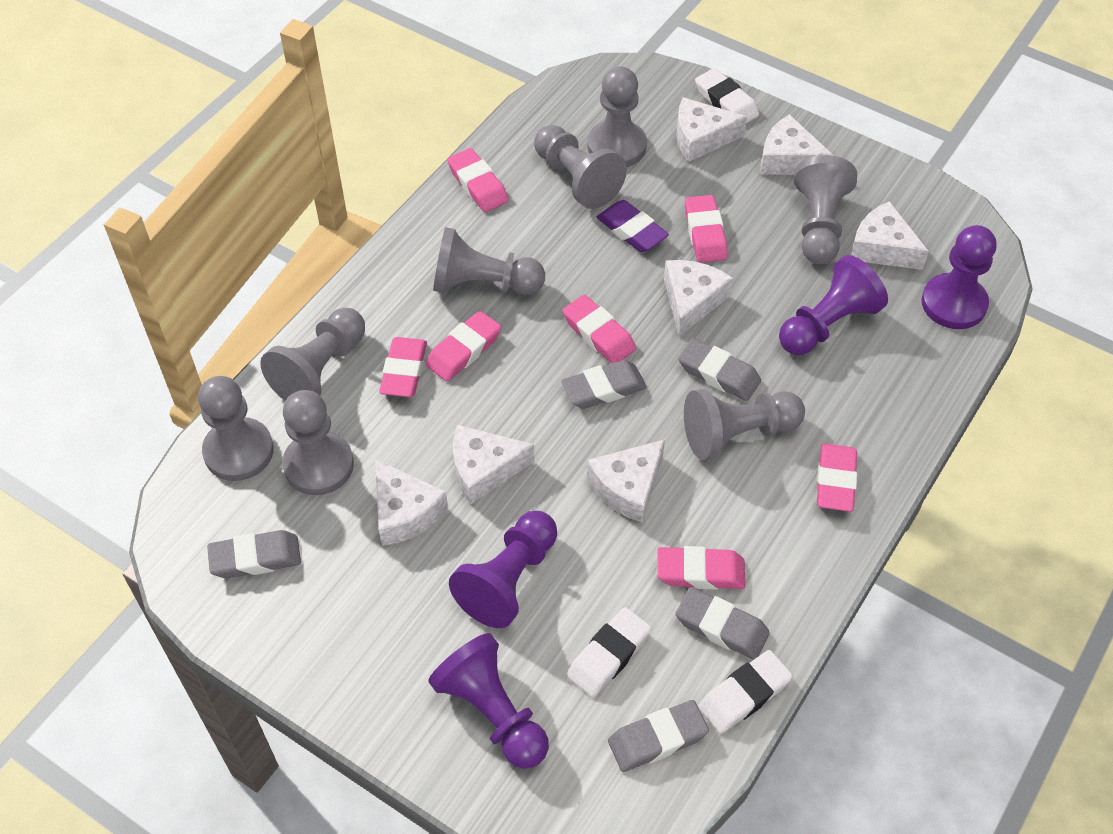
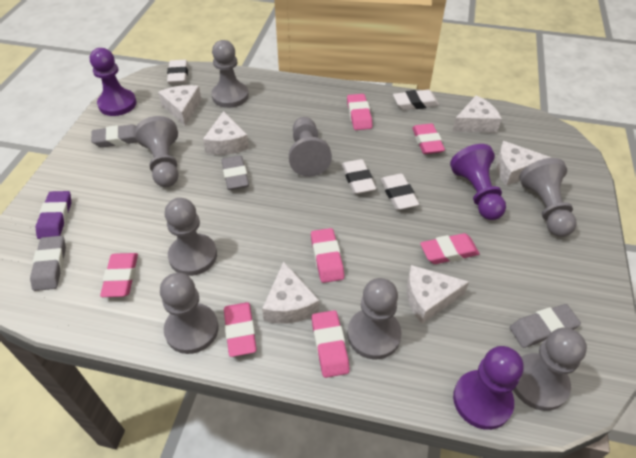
grey eraser: 5 -> 4
purple pawn: 4 -> 3
white cheese: 7 -> 6
white eraser: 3 -> 4

